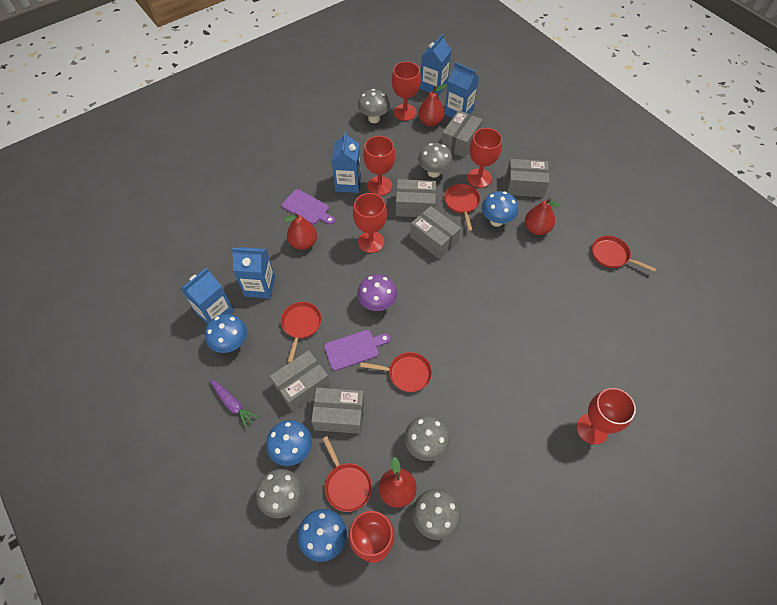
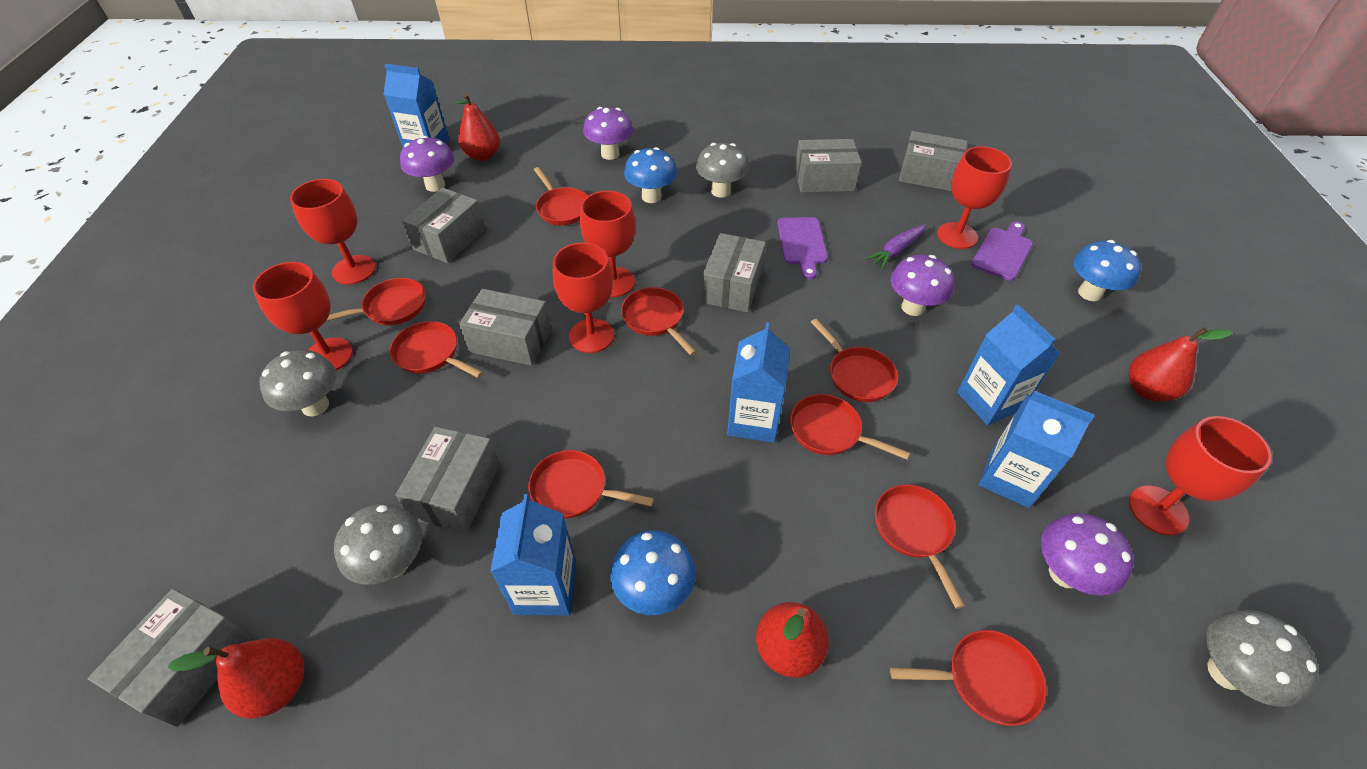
blue mushroom: 4 -> 3
grey box: 6 -> 7
grey mushroom: 5 -> 4
purple mushroom: 1 -> 4
red pan: 5 -> 9

